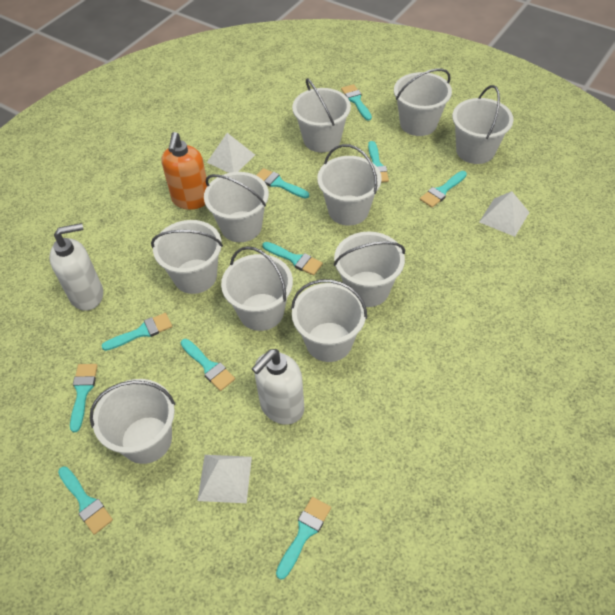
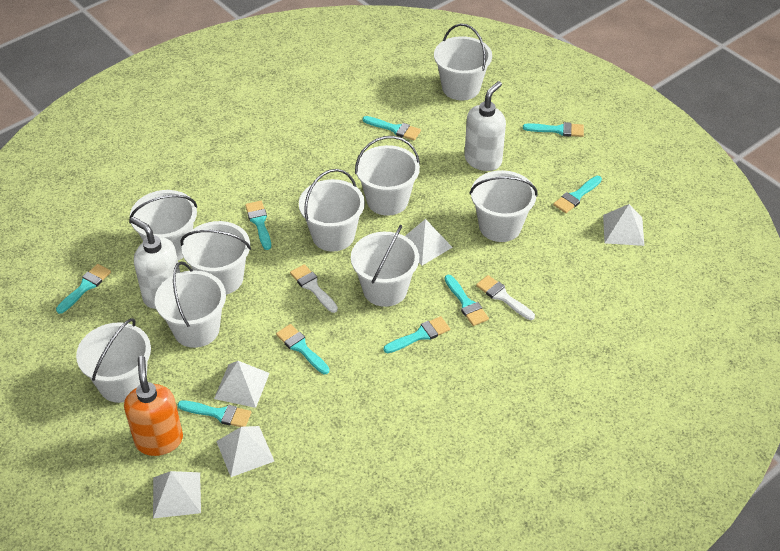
turquoise brush: 10 -> 9
white brush: 0 -> 2
white bucket: 10 -> 9
white pyramid: 3 -> 5

